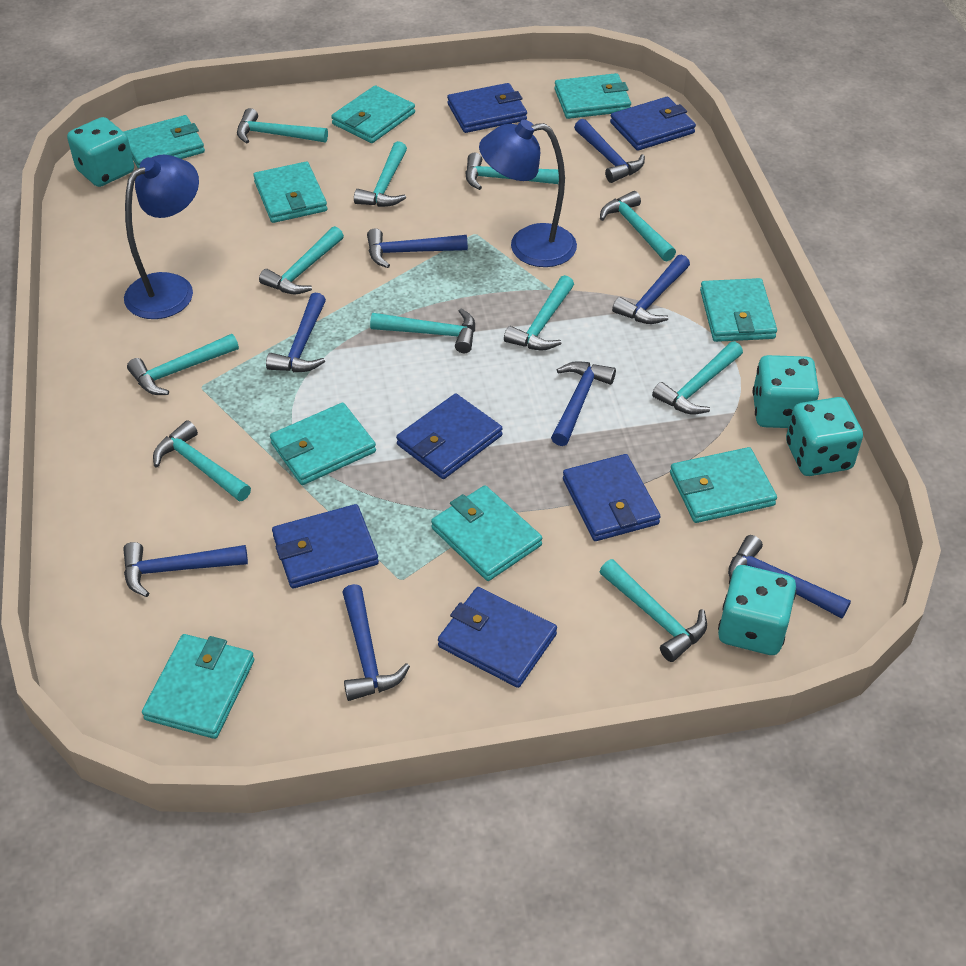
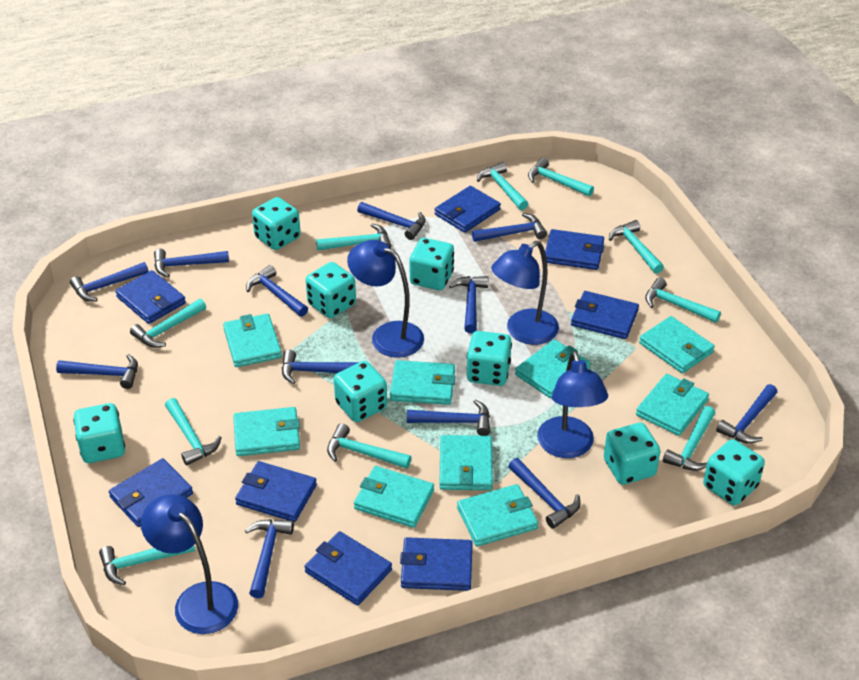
blue hammer: 8 -> 12
blue lamp: 2 -> 4
blue wallet: 6 -> 8
turquoise dice: 4 -> 8
turquoise hammer: 11 -> 10

